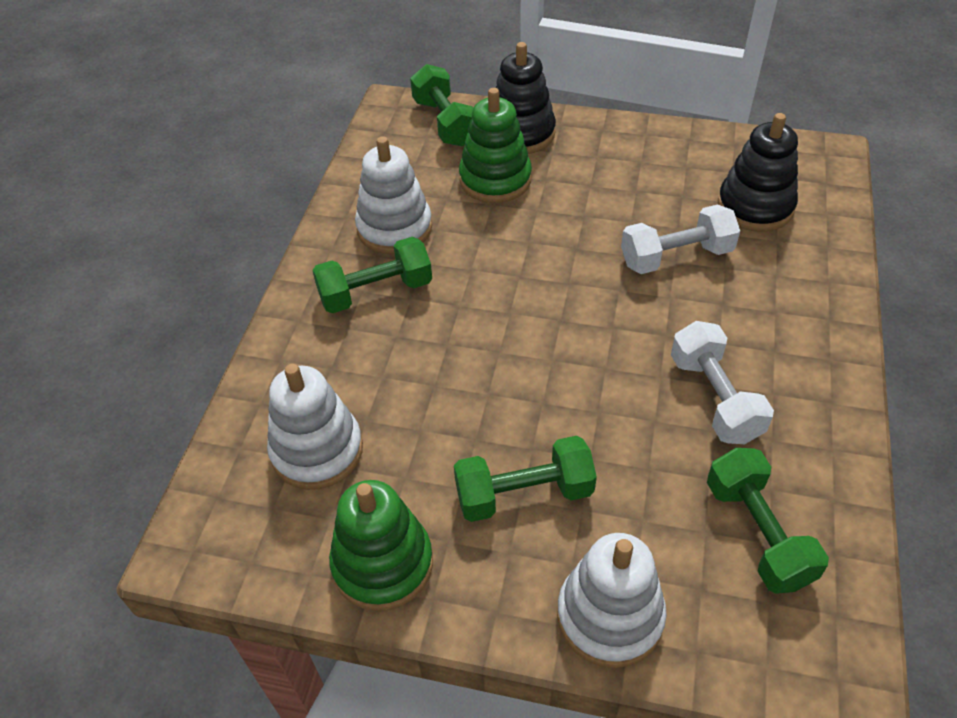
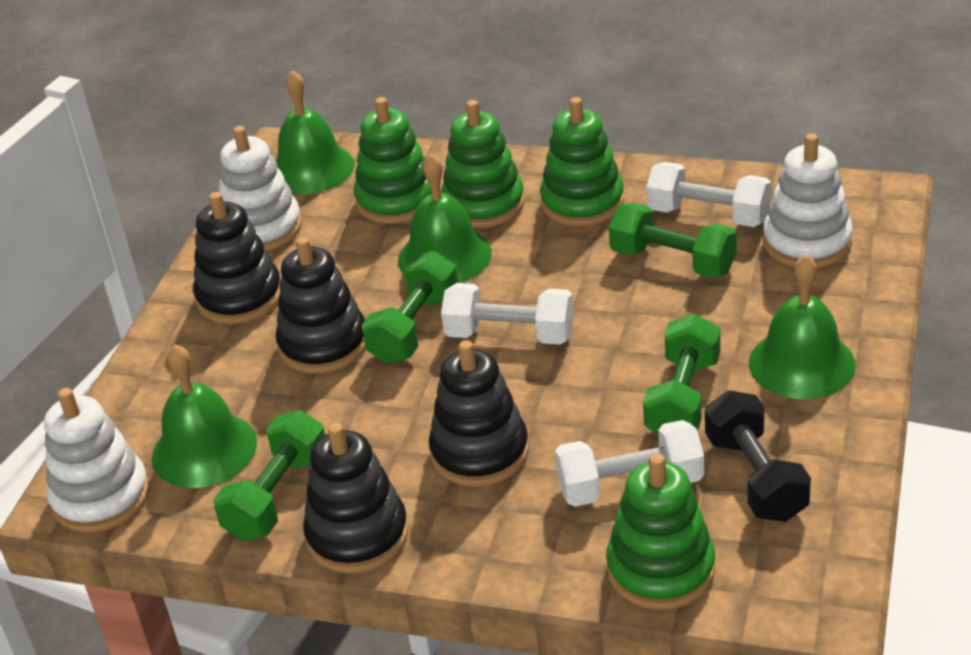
black dumbbell: 0 -> 1
black stacking toy: 2 -> 4
green bell: 0 -> 4
green stacking toy: 2 -> 4
white dumbbell: 2 -> 3

